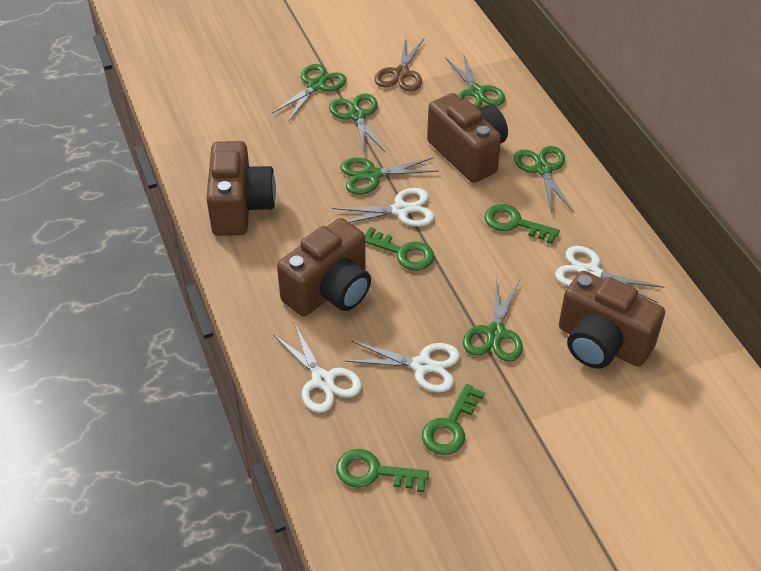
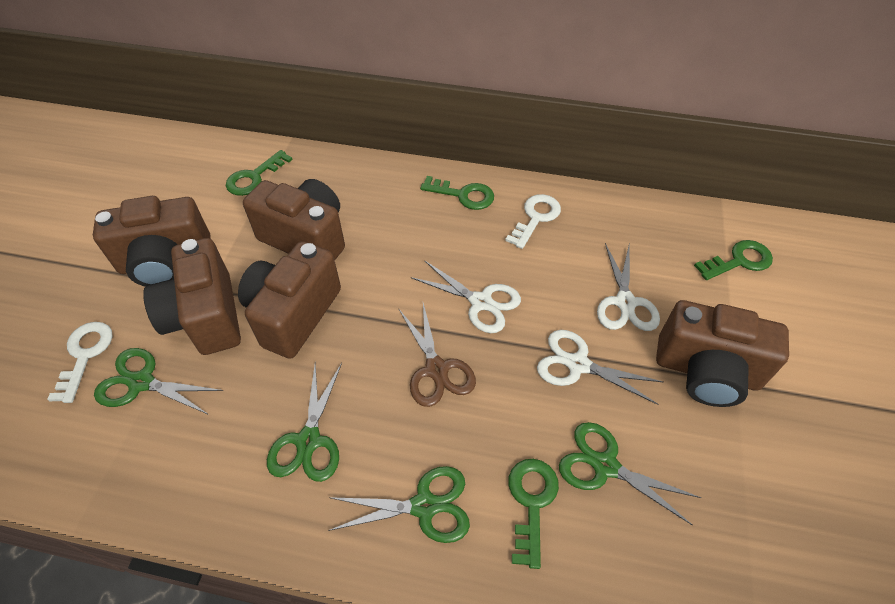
brown camera: 4 -> 5
green scissors: 6 -> 4
white key: 0 -> 2
white scissors: 4 -> 3

